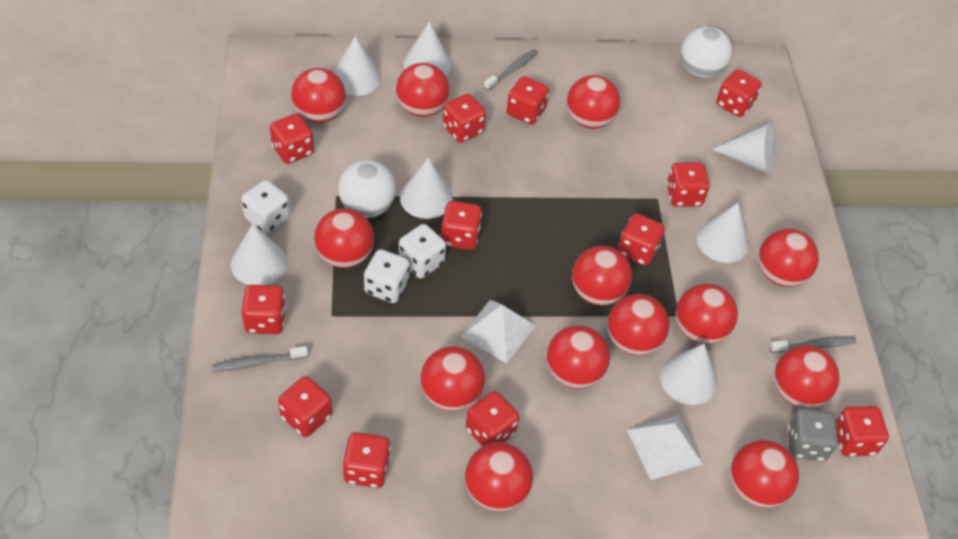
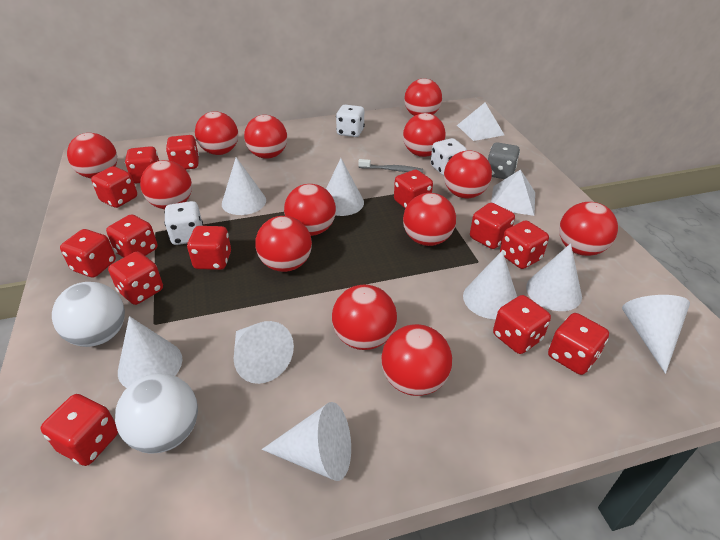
grey toothbrush: 3 -> 1
red dice: 12 -> 13
white cone: 7 -> 8

